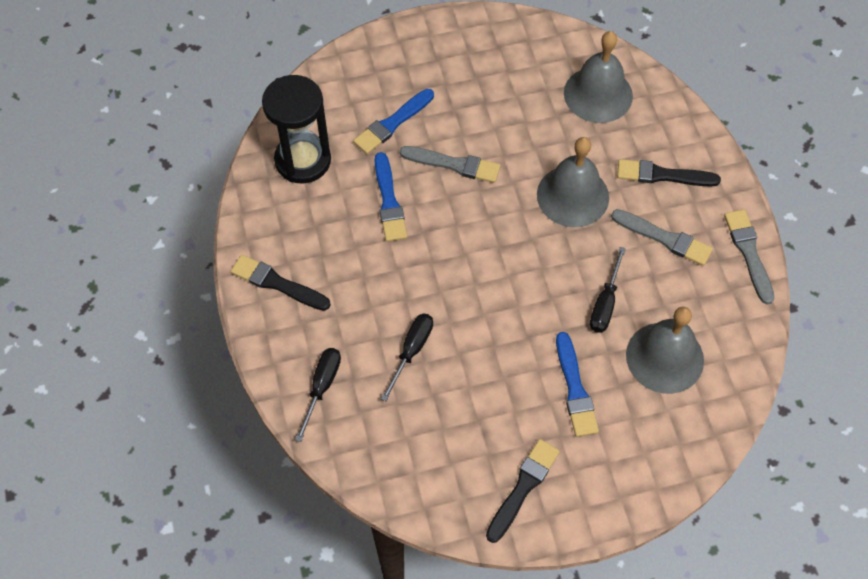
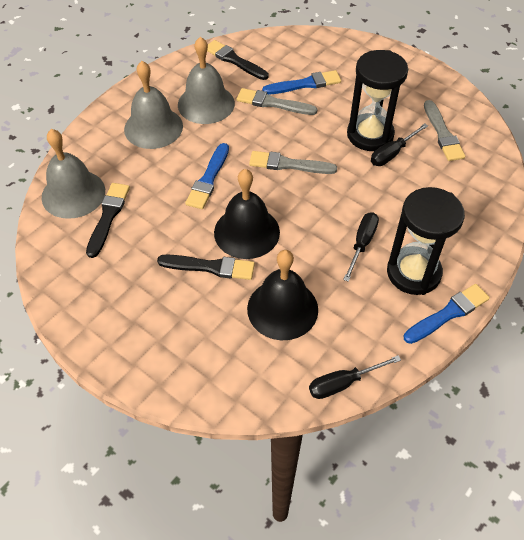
black bell: 0 -> 2
black hourglass: 1 -> 2

